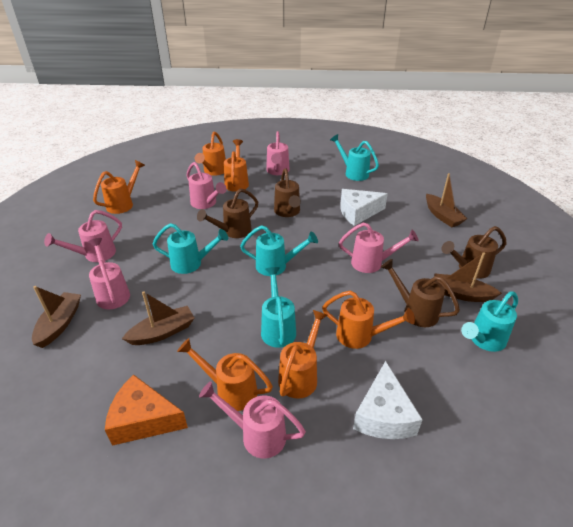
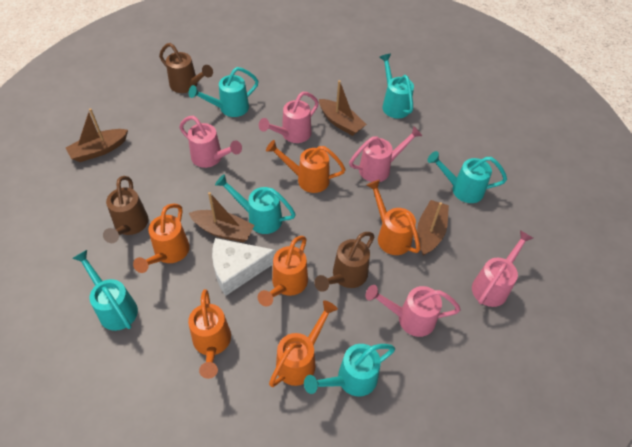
brown watering can: 4 -> 3
orange cheese: 1 -> 0
pink watering can: 6 -> 5
turquoise watering can: 5 -> 6
white cheese: 2 -> 1

